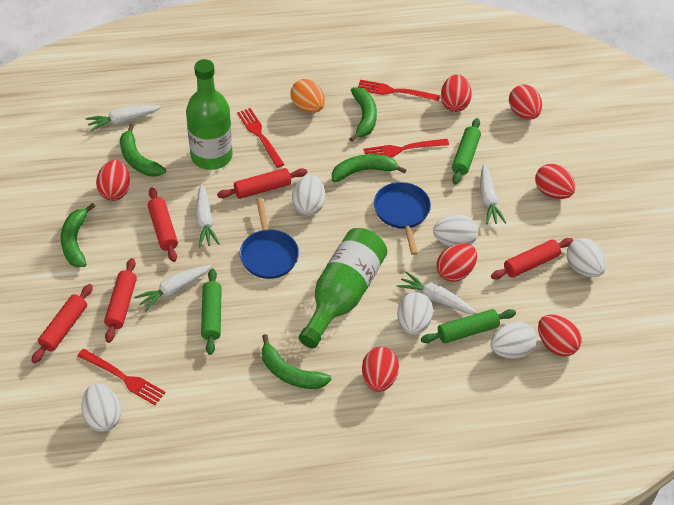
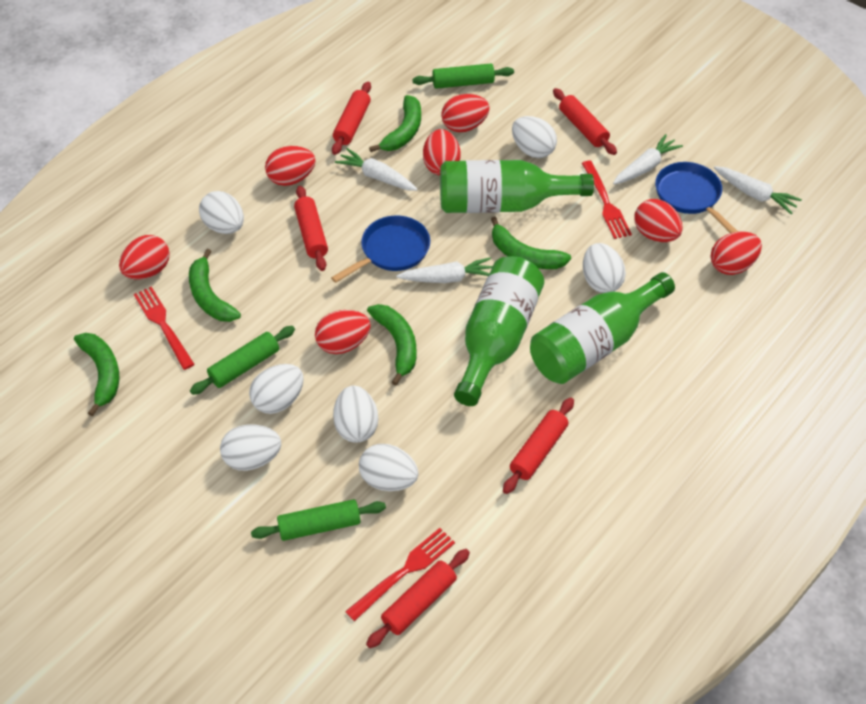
green bottle: 2 -> 3
orange egg: 1 -> 0
red fork: 4 -> 3
white carrot: 5 -> 4
white egg: 6 -> 7

